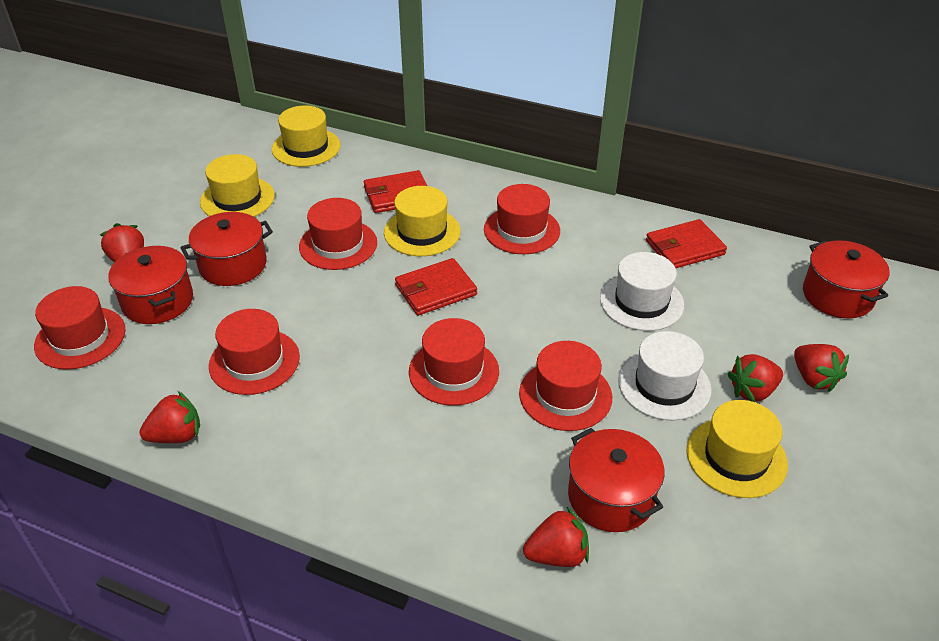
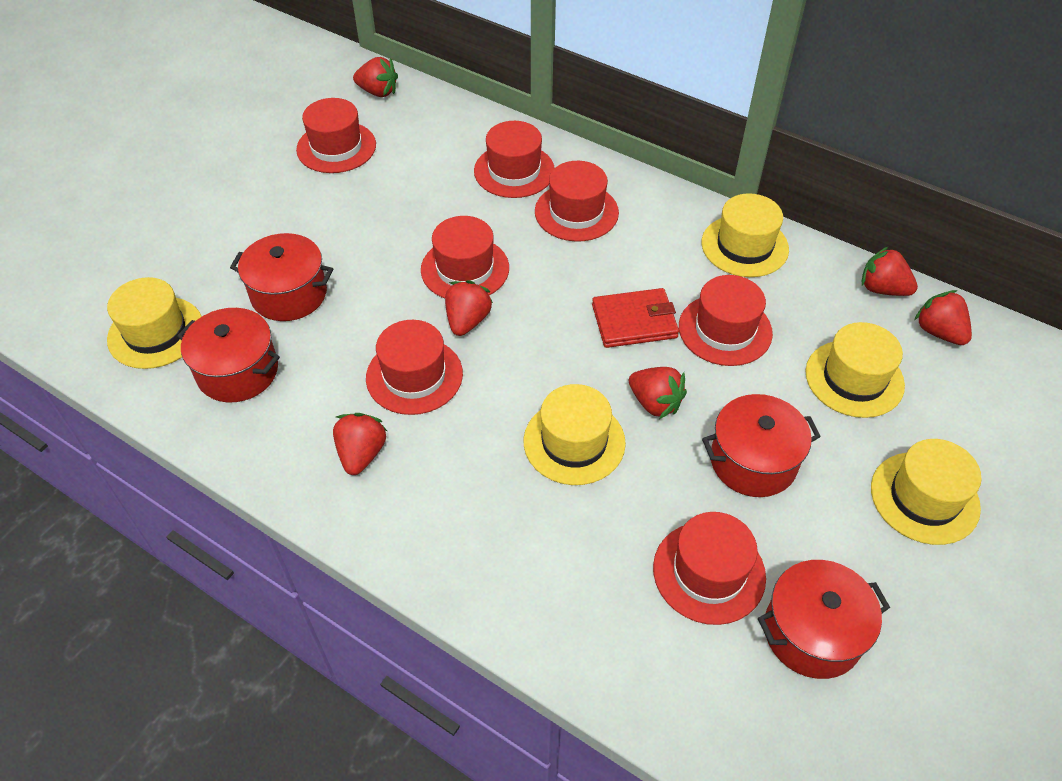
red hat: 6 -> 7
red strawberry: 5 -> 6
red wallet: 3 -> 1
white hat: 2 -> 0
yellow hat: 4 -> 5

